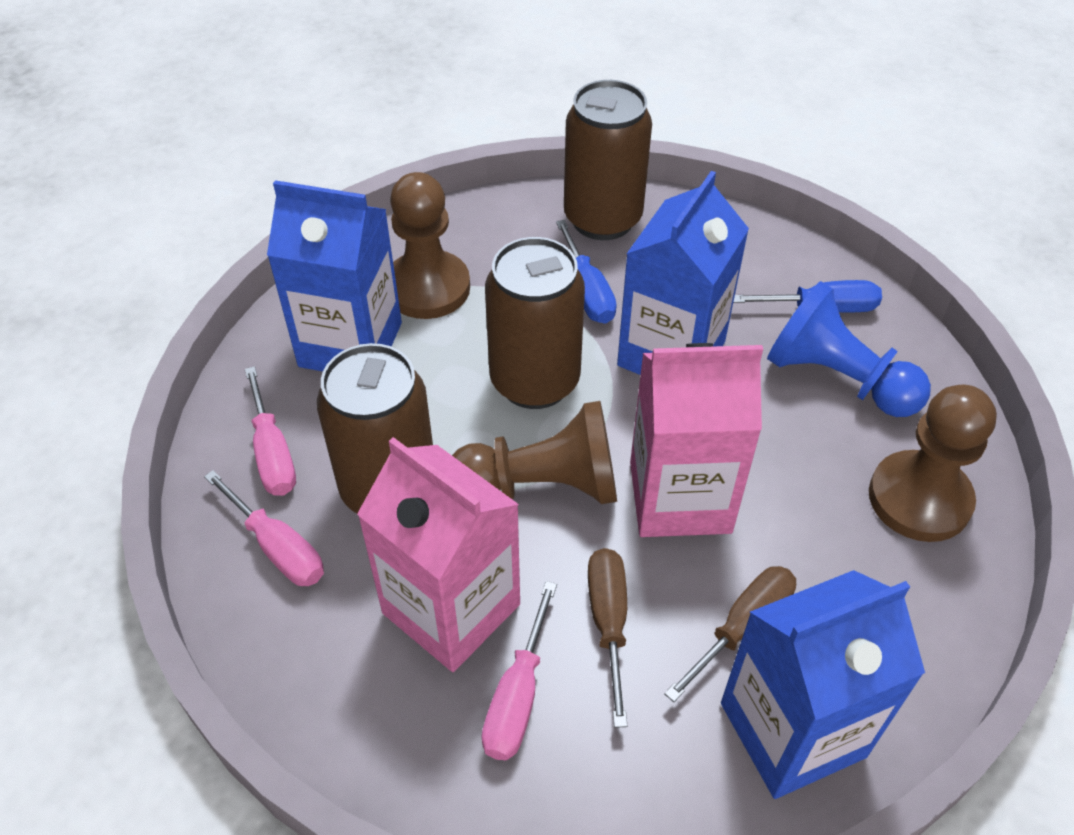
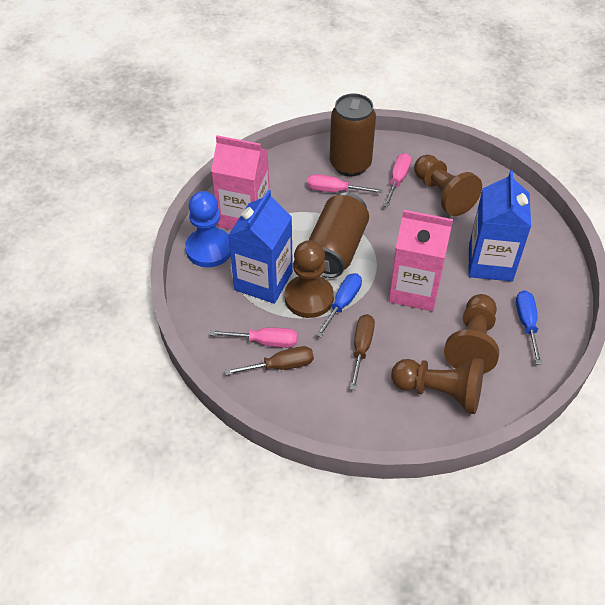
blue carton: 3 -> 2
brown can: 3 -> 2
brown pawn: 3 -> 4

